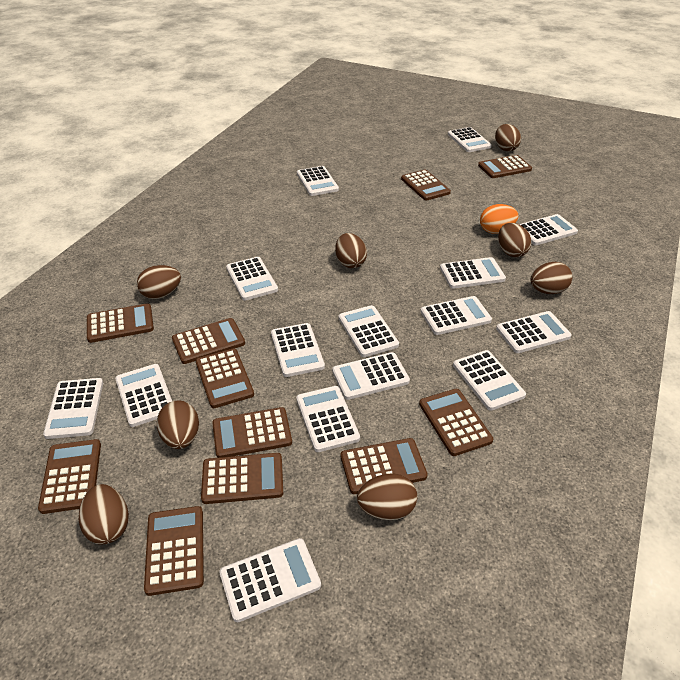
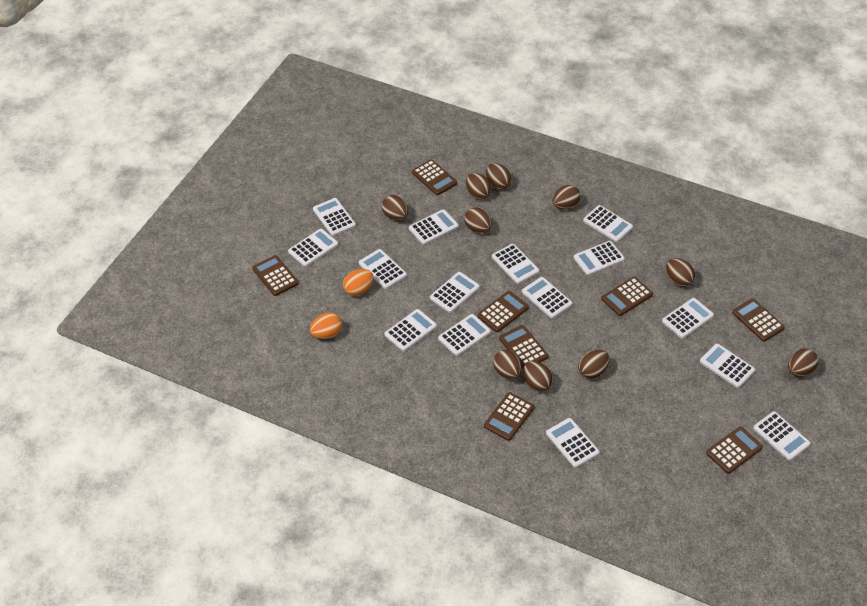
brown calculator: 11 -> 8
brown egg: 8 -> 10
orange egg: 1 -> 2

